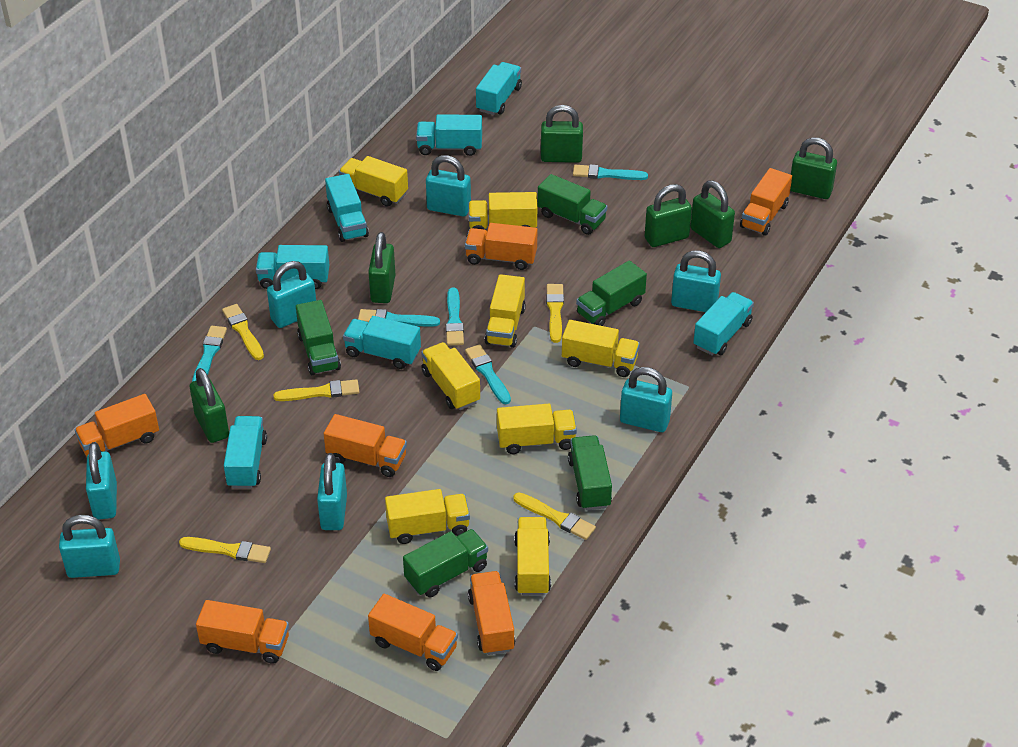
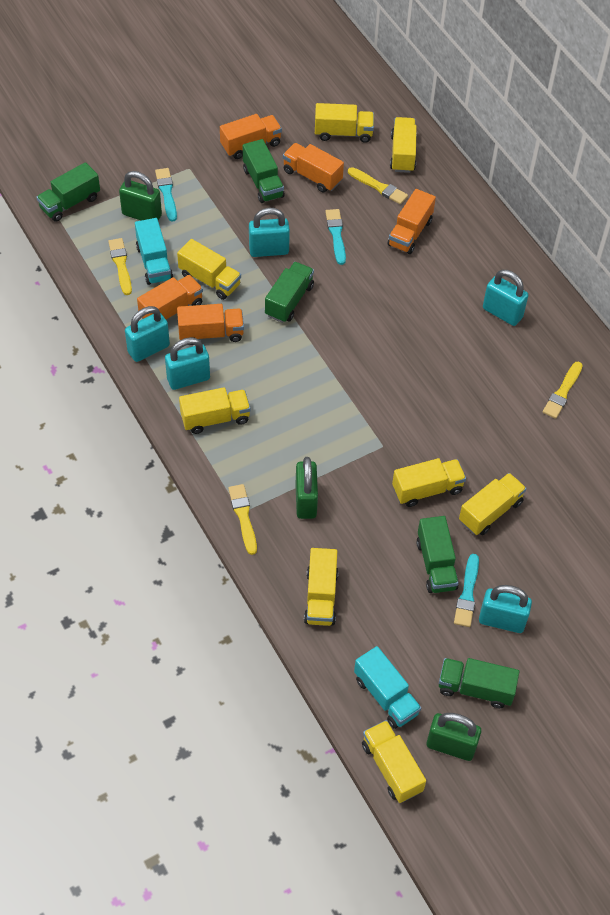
green padlock: 6 -> 3
orange truck: 7 -> 5
turquoise brush: 5 -> 3
turquoise padlock: 7 -> 5
turquoise truck: 7 -> 2
yellow brush: 5 -> 4

